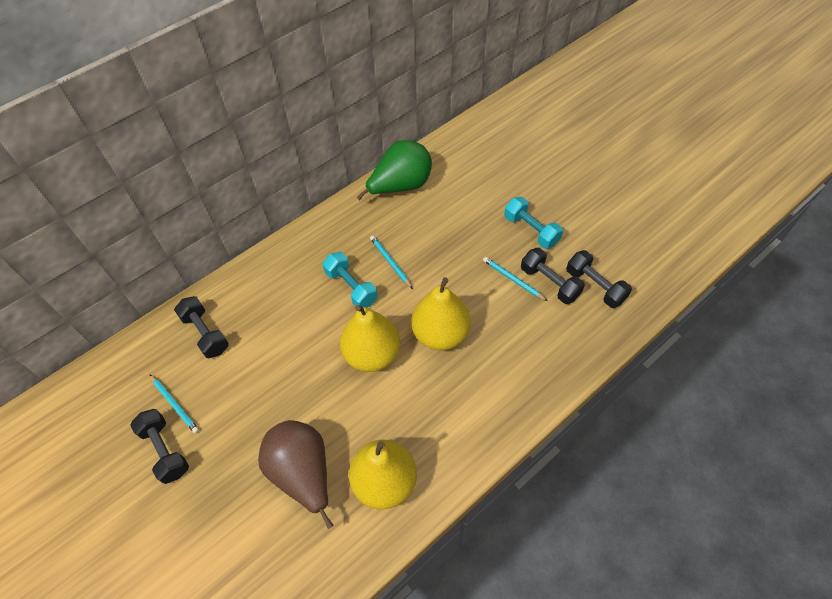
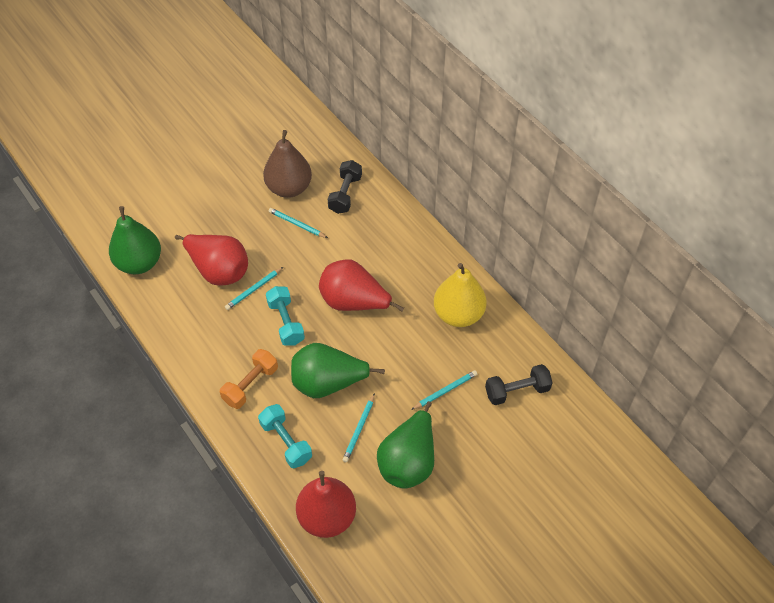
black dumbbell: 4 -> 2
green pear: 1 -> 3
orange dumbbell: 0 -> 1
red pear: 0 -> 3
turquoise pencil: 3 -> 4
yellow pear: 3 -> 1

